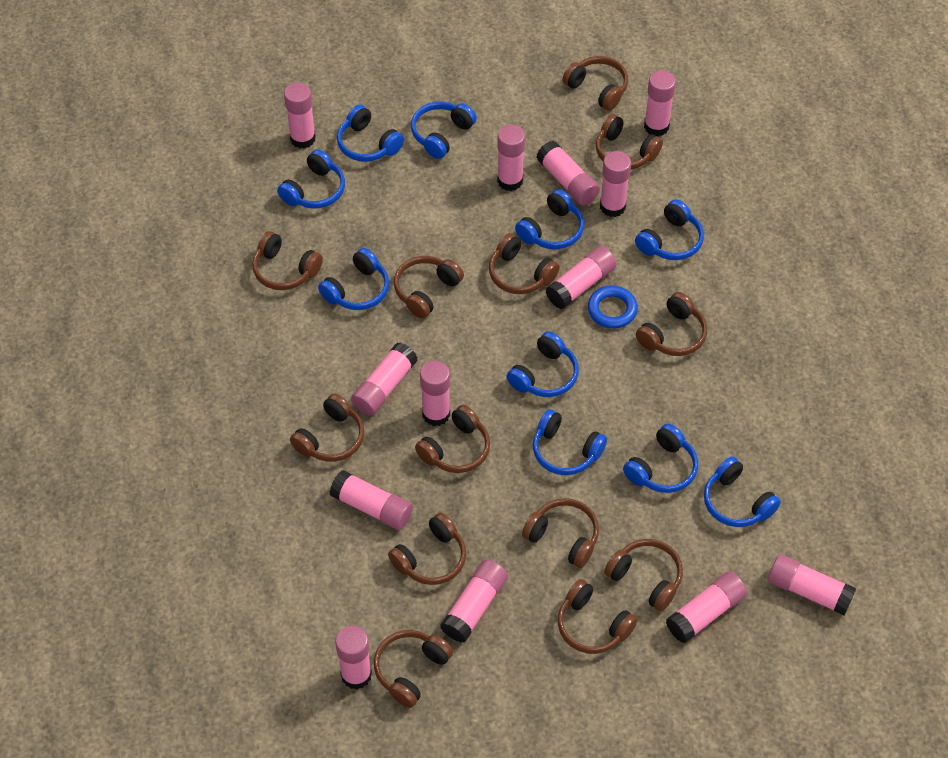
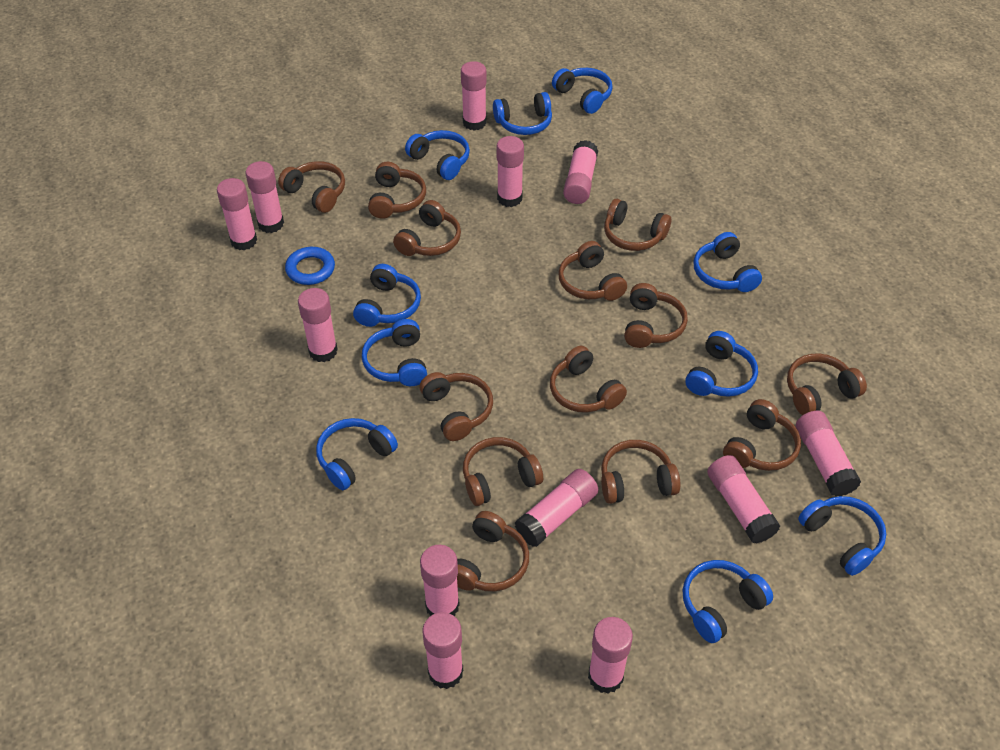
pink glue stick: 13 -> 12

